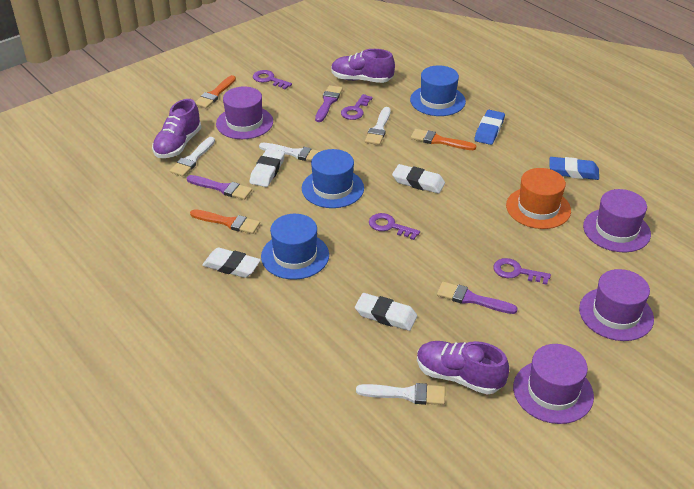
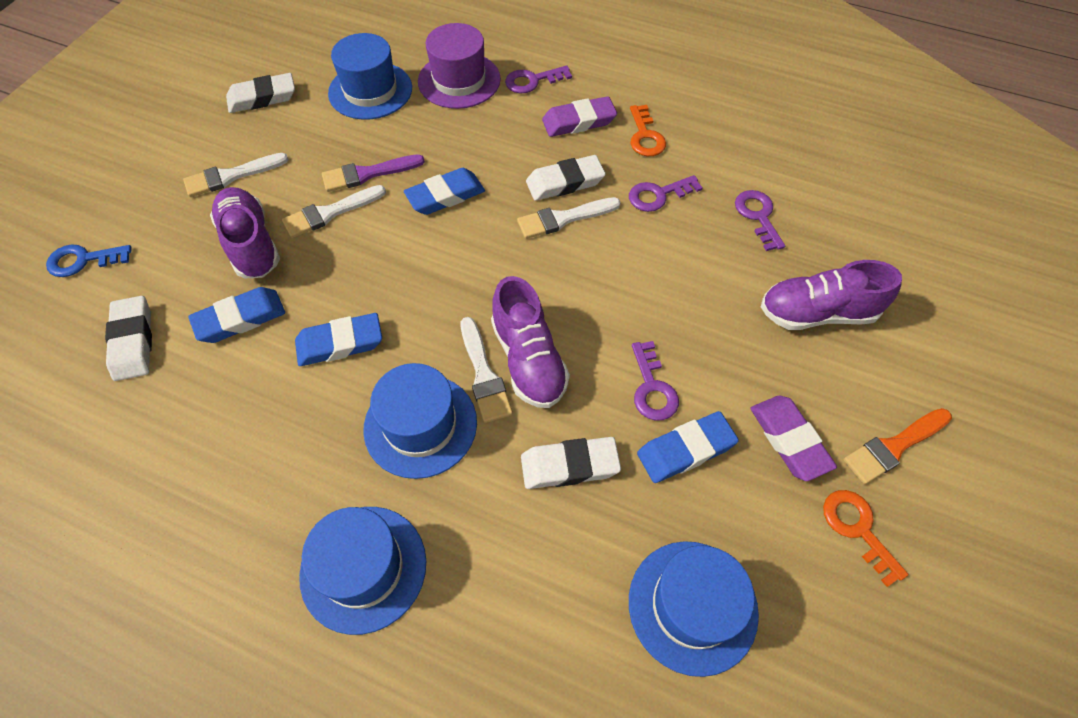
blue eraser: 2 -> 4
blue hat: 3 -> 4
blue key: 0 -> 1
orange brush: 3 -> 1
orange hat: 1 -> 0
orange key: 0 -> 2
purple brush: 3 -> 1
purple eraser: 0 -> 2
purple hat: 4 -> 1

